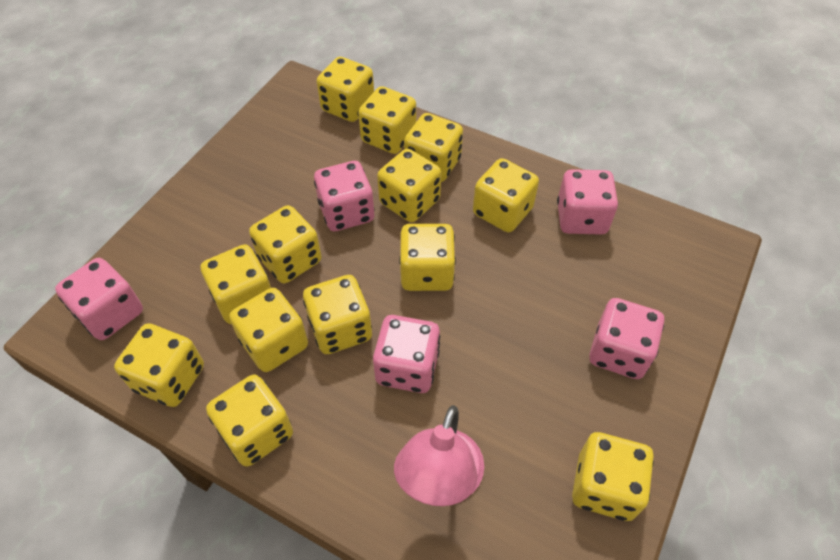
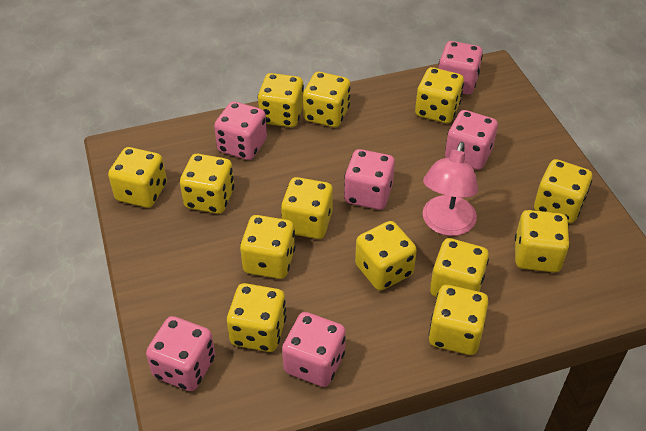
pink dice: 5 -> 6

